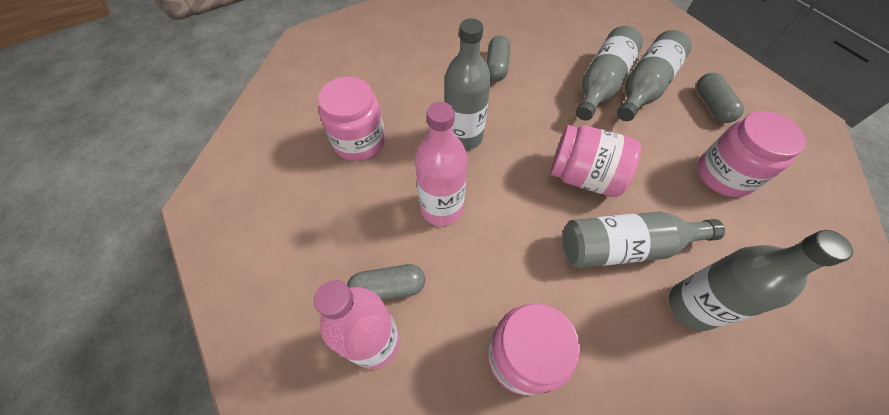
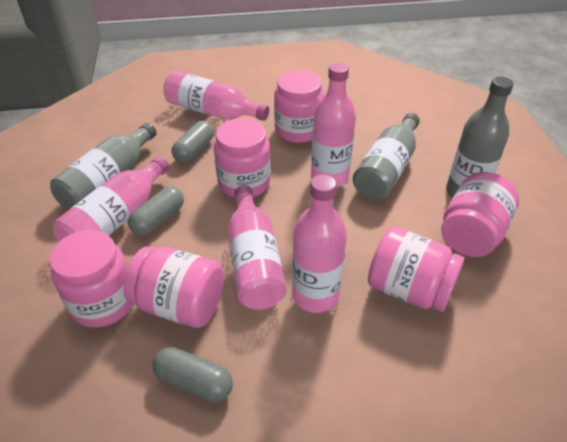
grey bottle: 5 -> 3
pink bottle: 2 -> 5
pink jar: 4 -> 6

